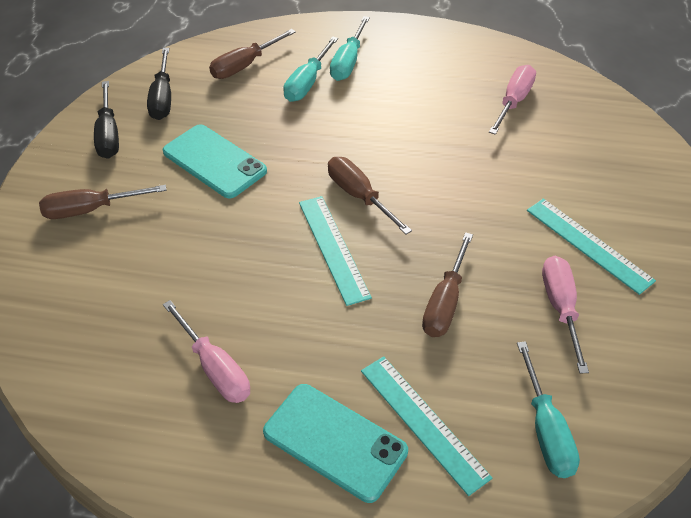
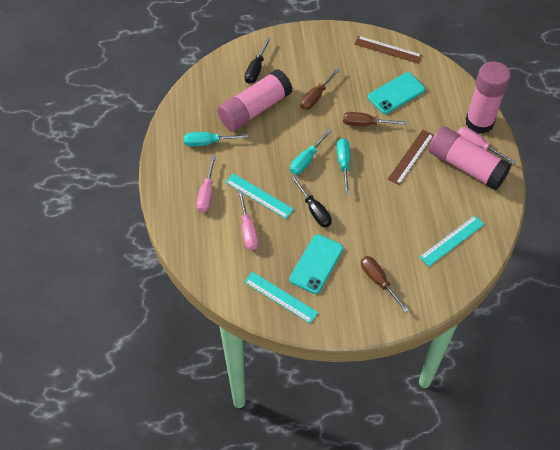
brown ruler: 0 -> 2
brown screwdriver: 4 -> 3
pink glue stick: 0 -> 3

